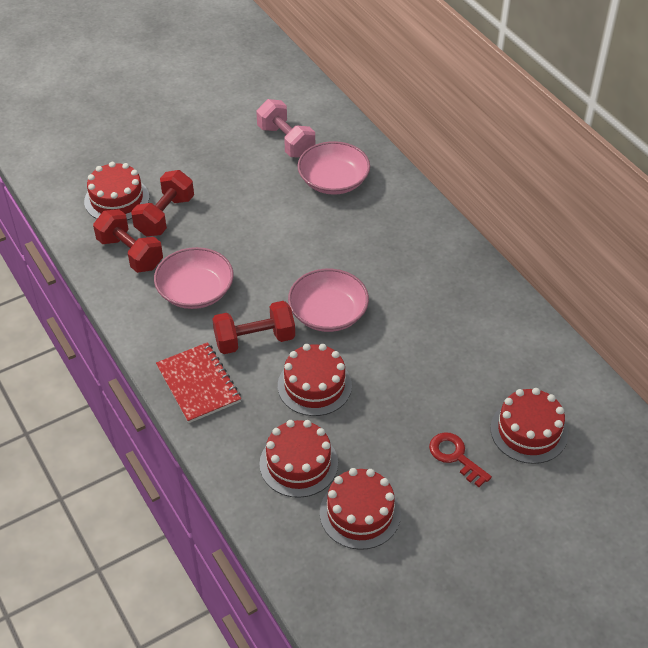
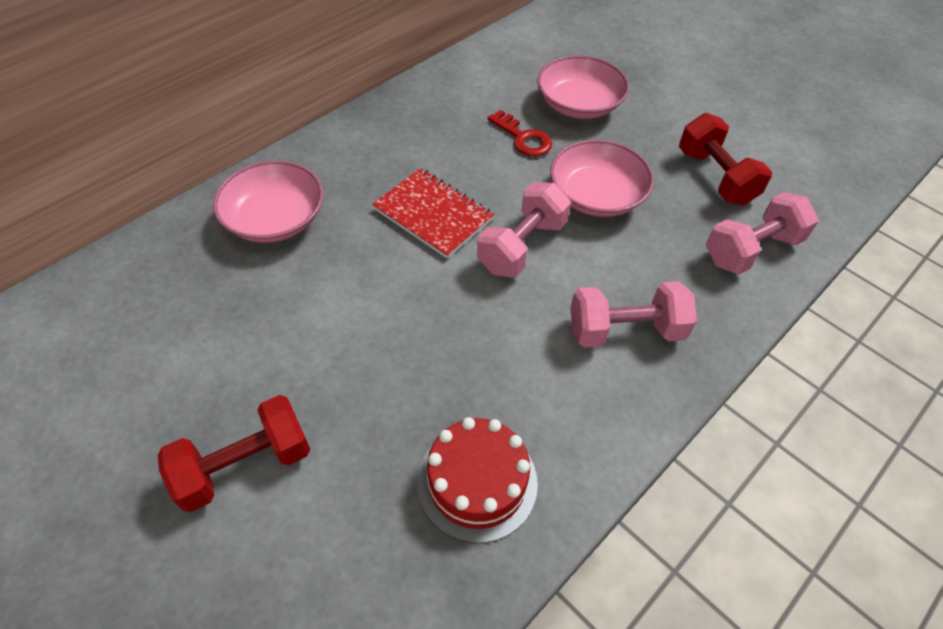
pink dumbbell: 1 -> 3
red cake: 5 -> 1
red dumbbell: 3 -> 2

